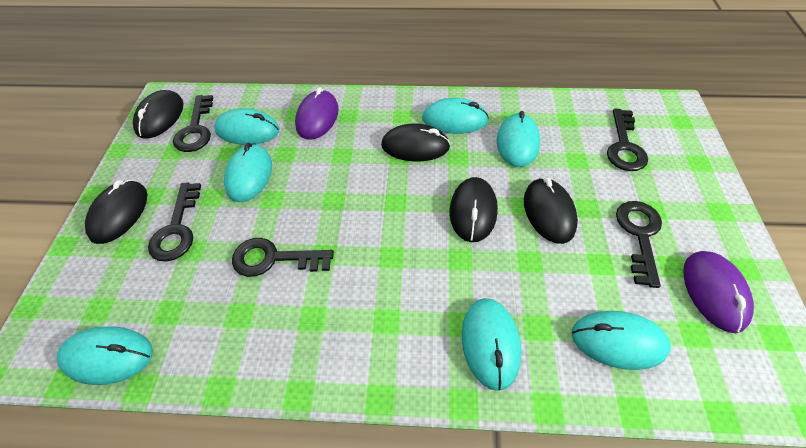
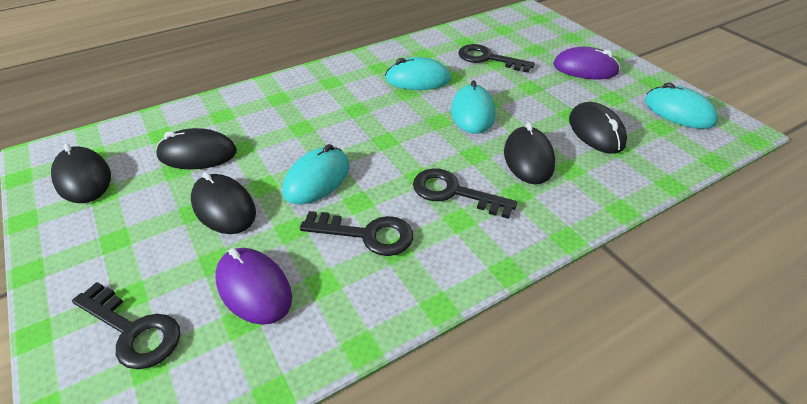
black key: 5 -> 4
turquoise mouse: 7 -> 4

